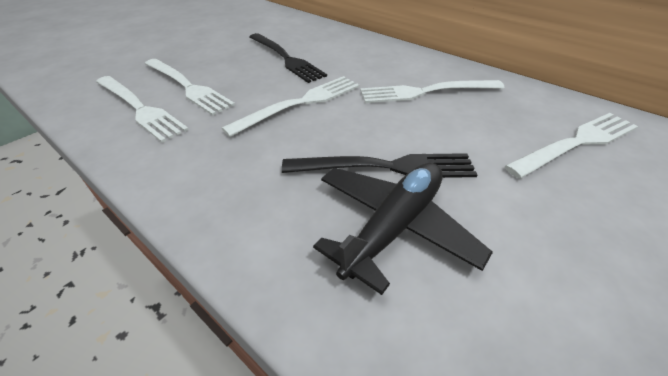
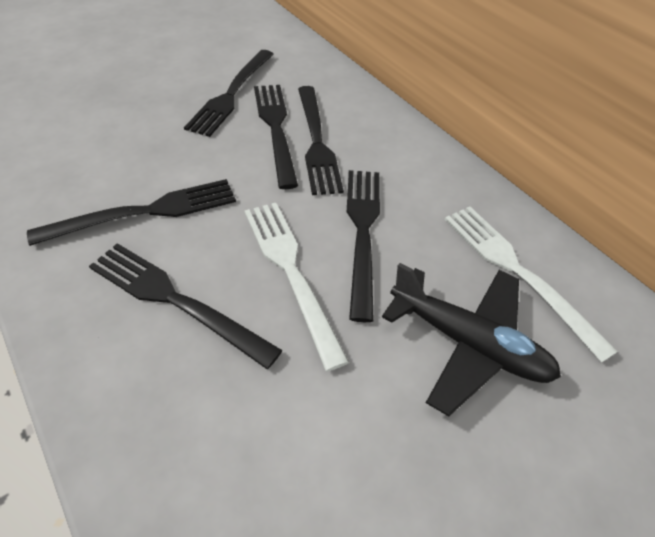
black fork: 2 -> 6
white fork: 5 -> 2

